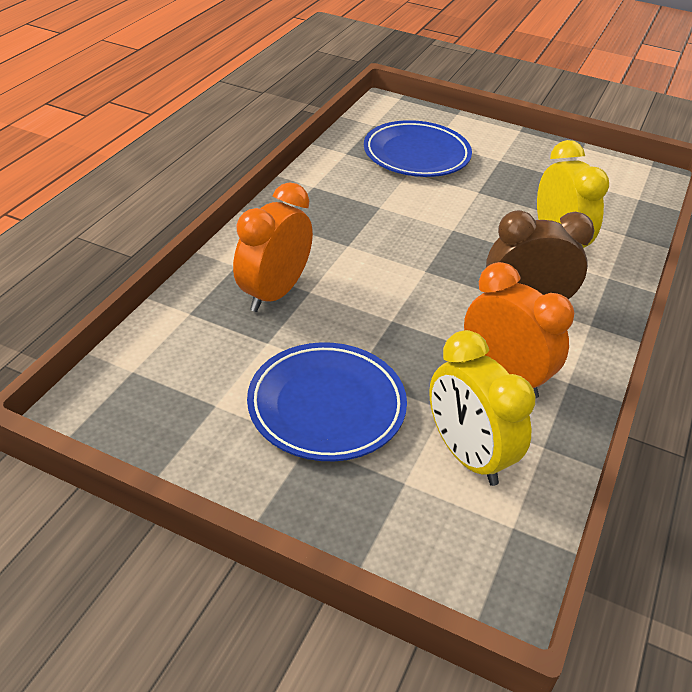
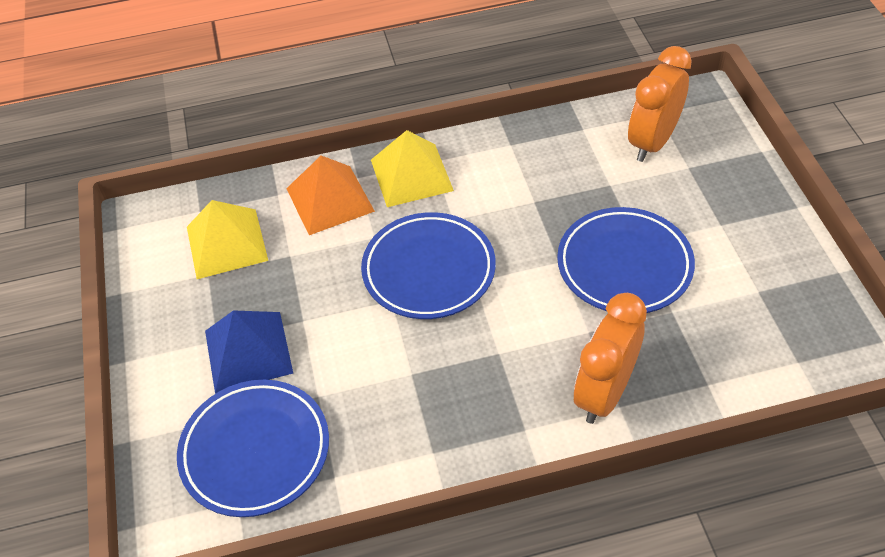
blue plate: 2 -> 3
blue pyramid: 0 -> 1
brown clock: 1 -> 0
orange pyramid: 0 -> 1
yellow clock: 2 -> 0
yellow pyramid: 0 -> 2

